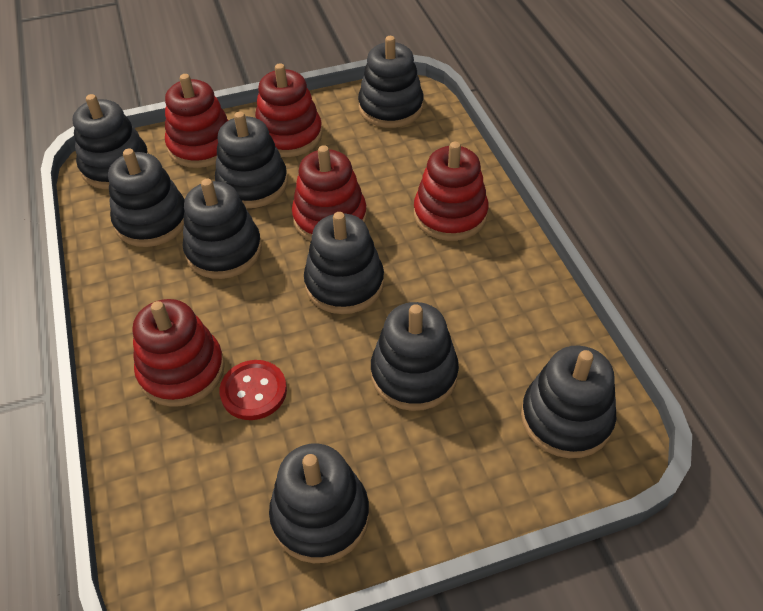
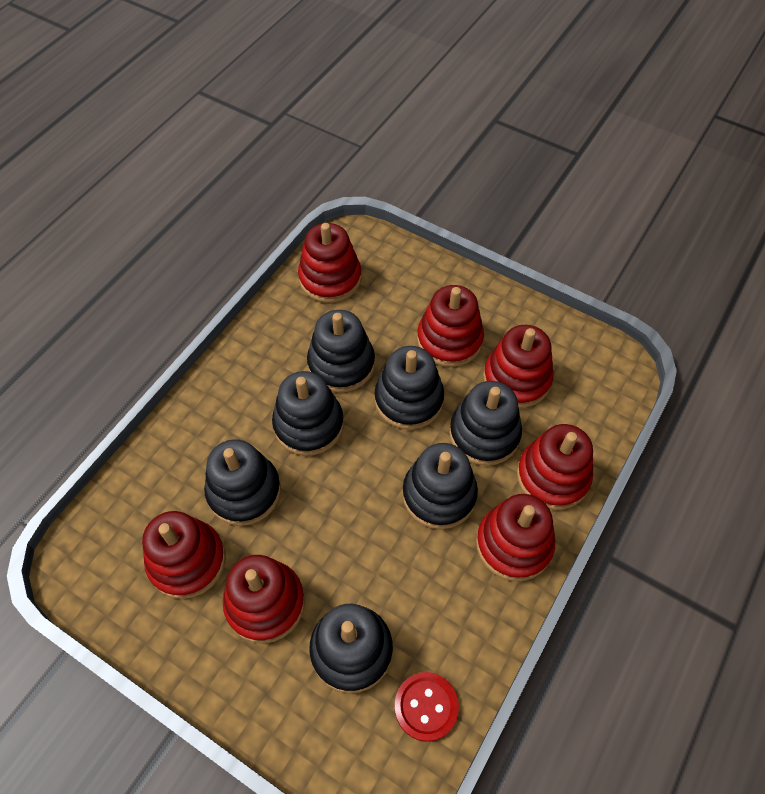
black stacking toy: 9 -> 7
red stacking toy: 5 -> 7

